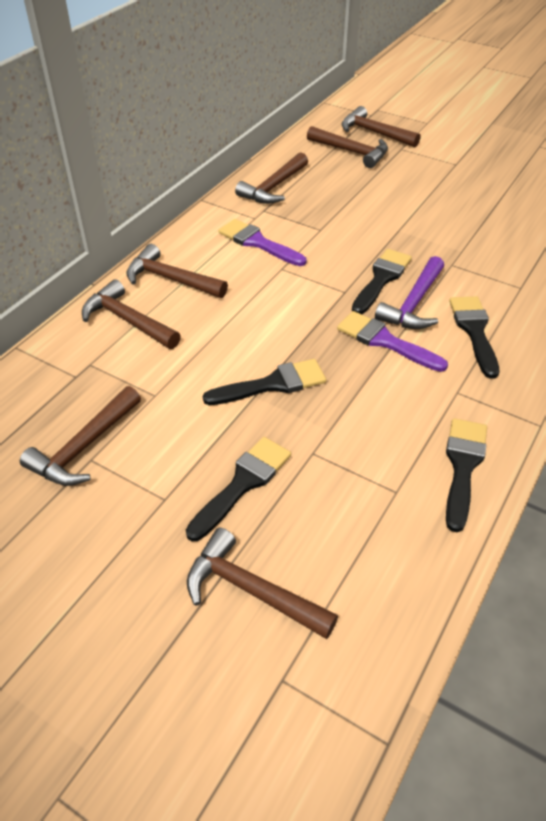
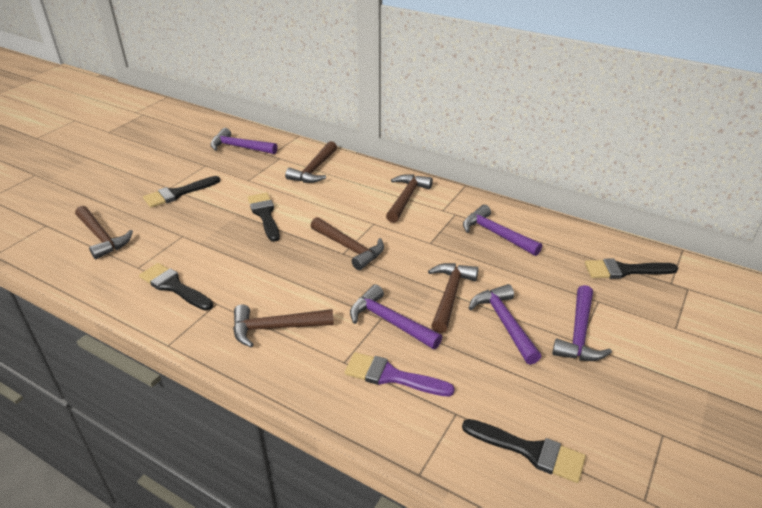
brown hammer: 7 -> 6
purple brush: 2 -> 1
purple hammer: 1 -> 5

